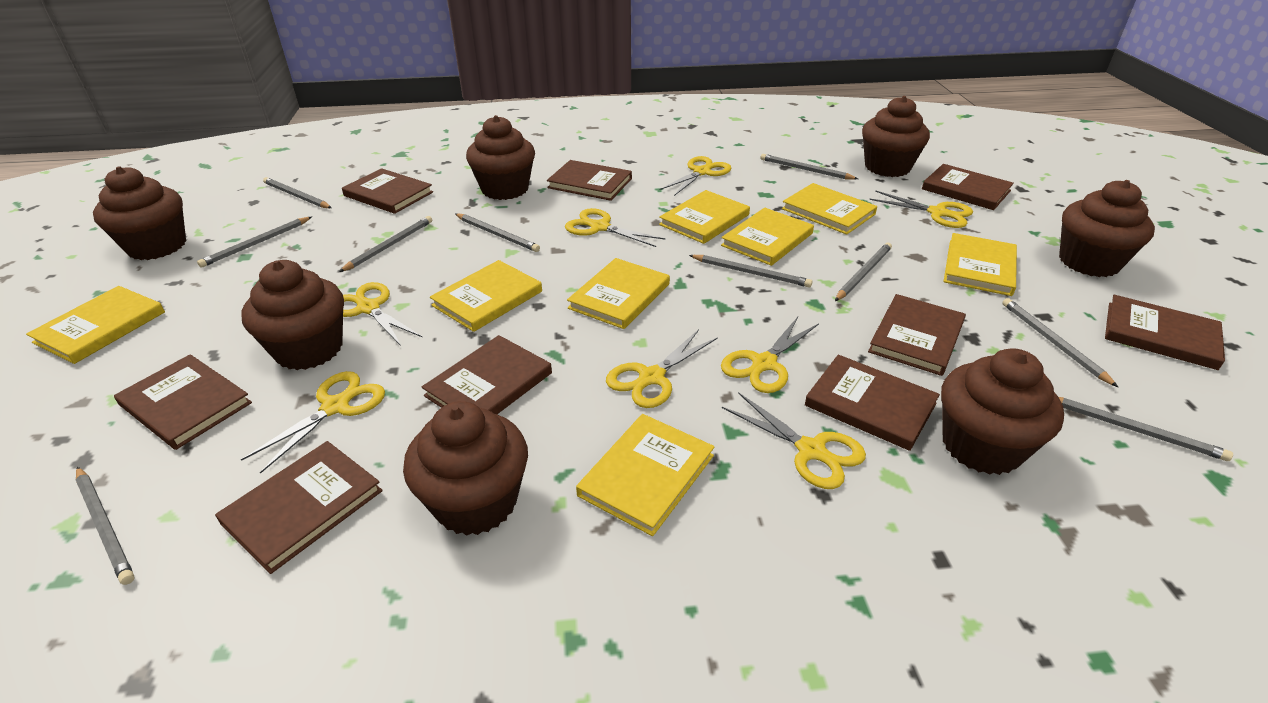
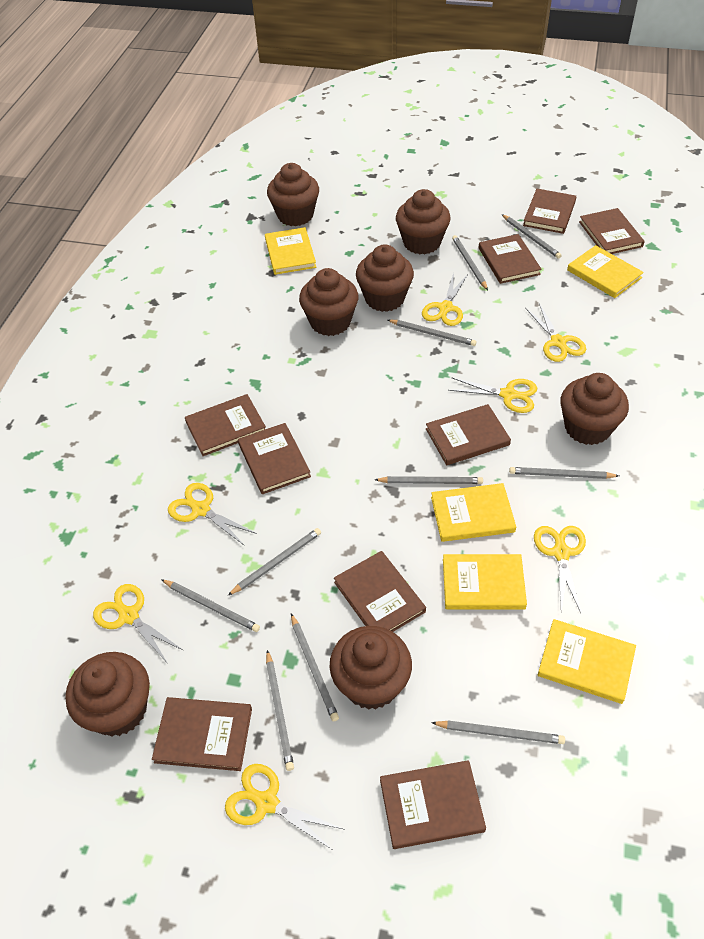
yellow book: 8 -> 5
yellow scissors: 8 -> 7

